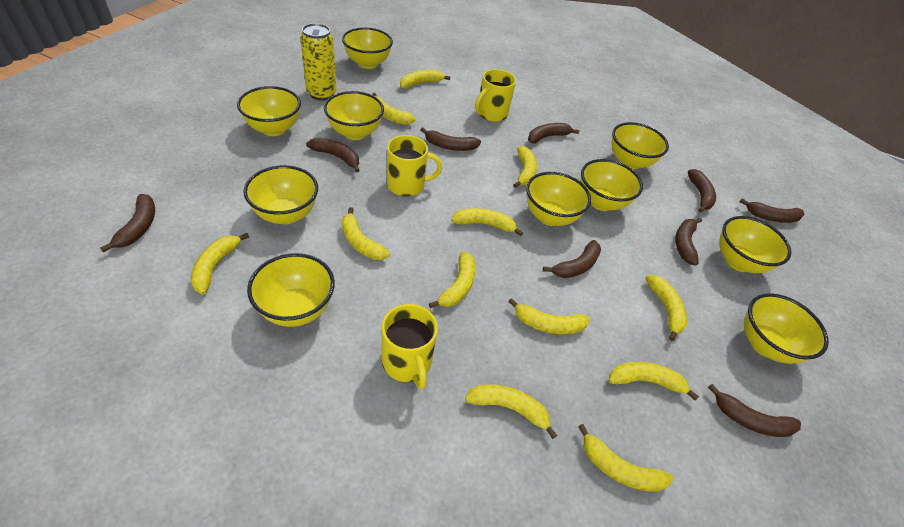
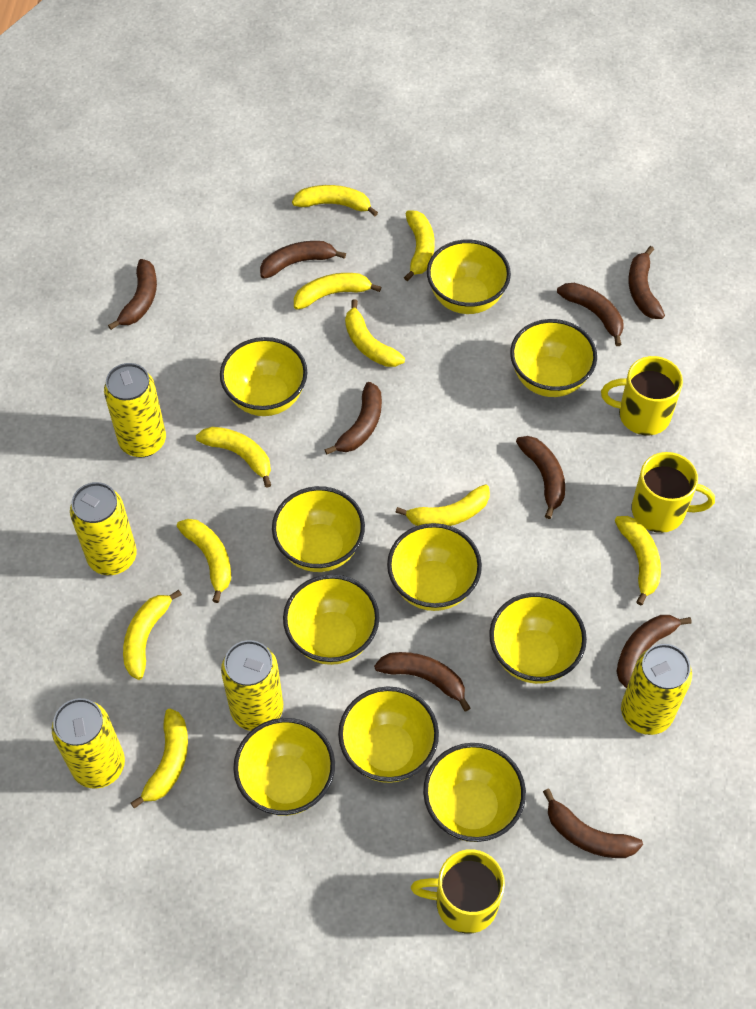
yellow banana: 12 -> 10
yellow can: 1 -> 5

